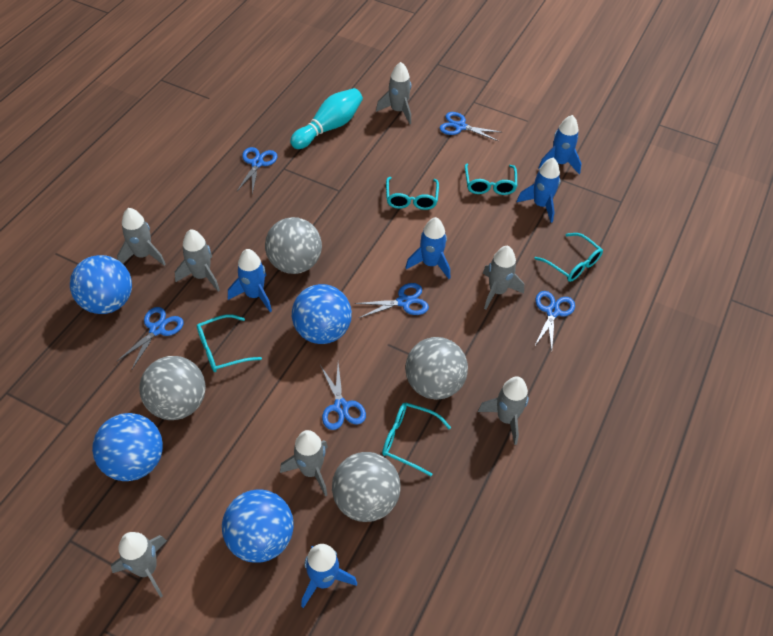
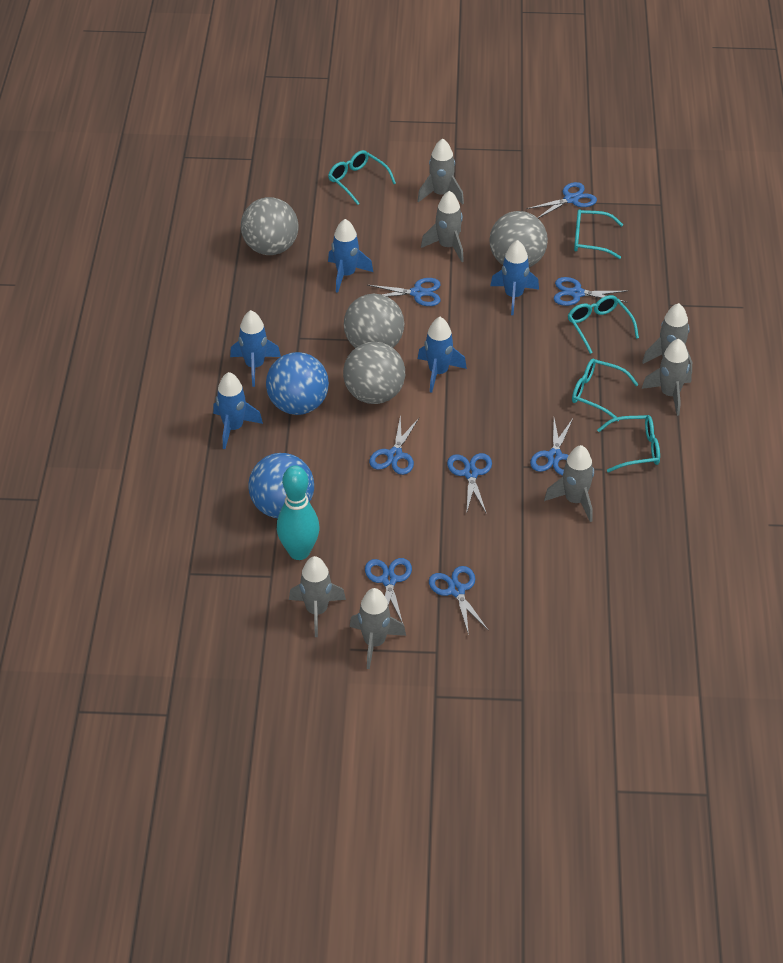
blue ball: 4 -> 2
blue scissors: 6 -> 8

